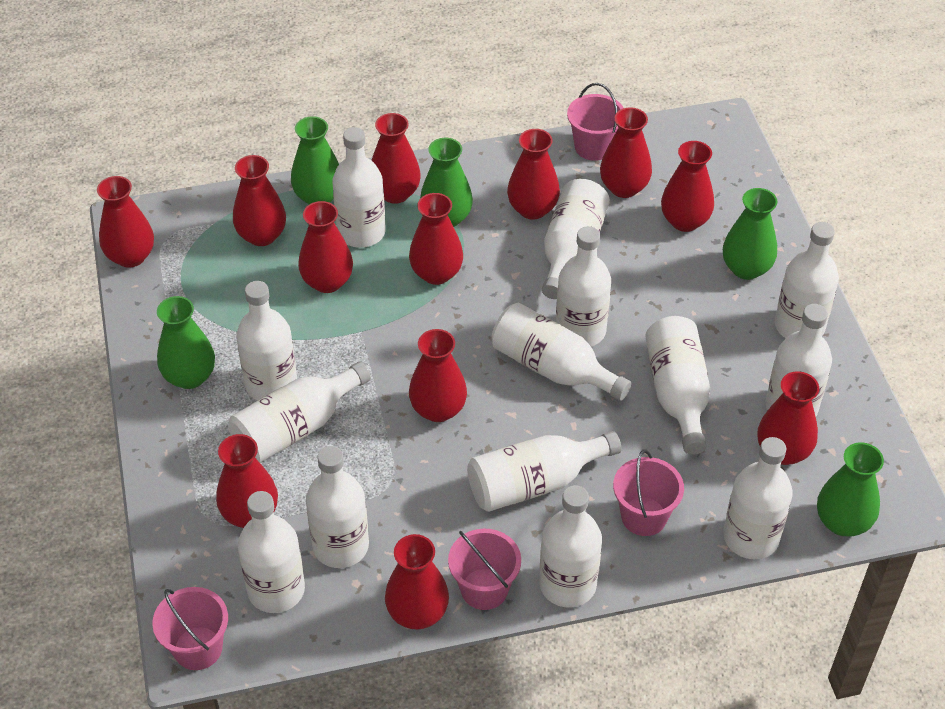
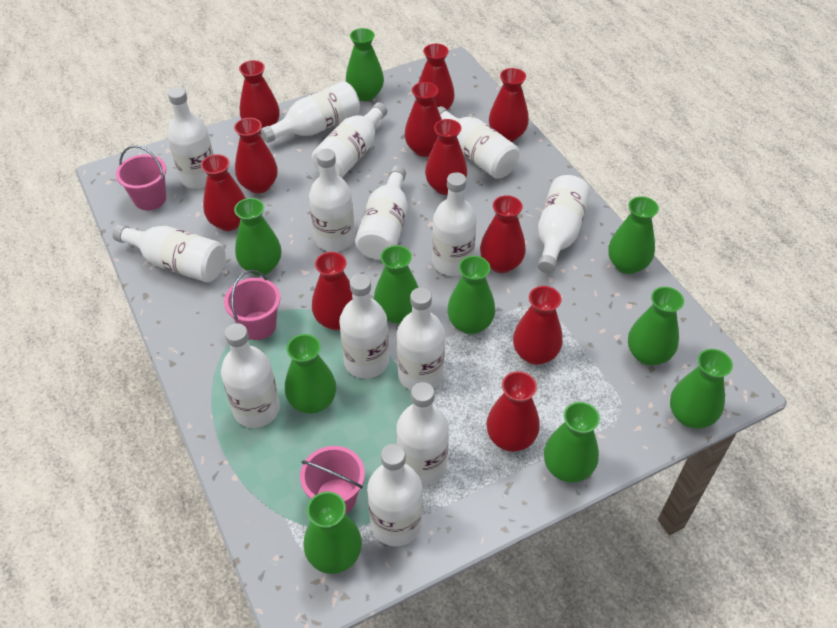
green vase: 5 -> 10
pink bucket: 4 -> 3
red vase: 12 -> 11

